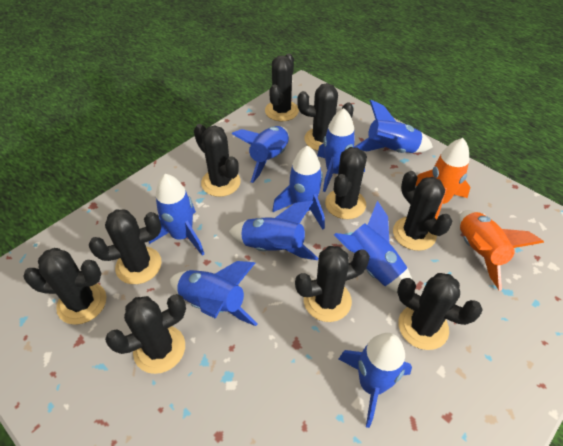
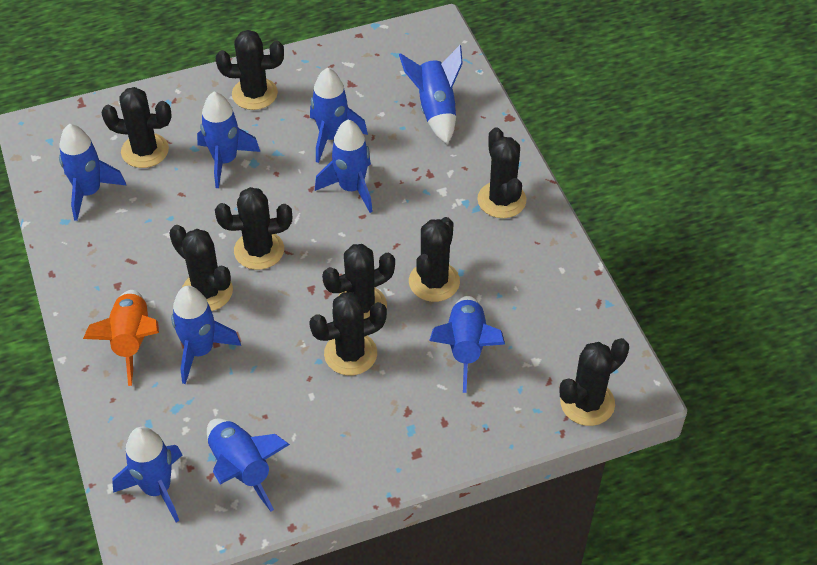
black cactus: 10 -> 9
orange rocket: 2 -> 1

